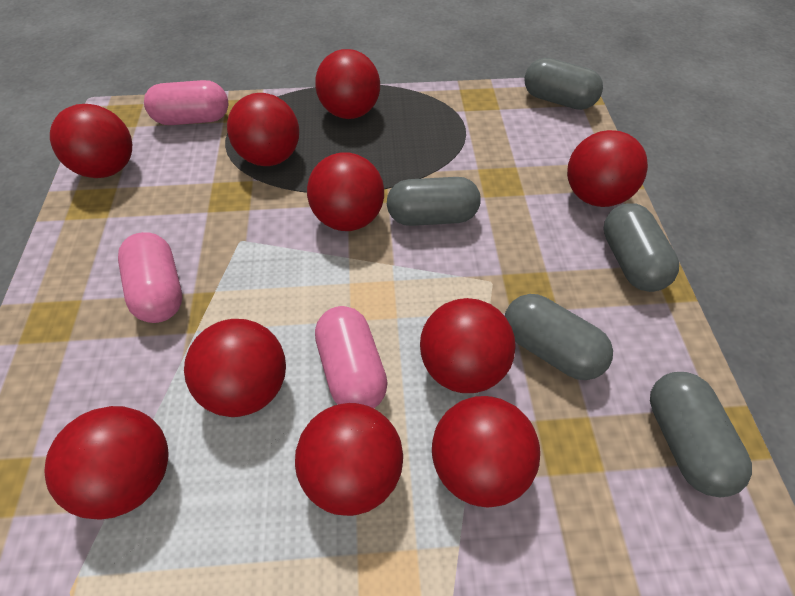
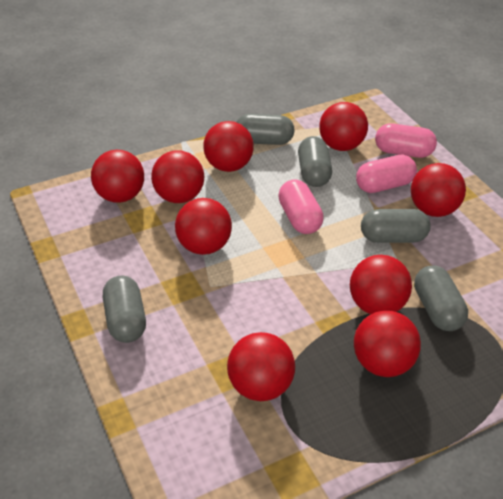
red ball: 10 -> 9

